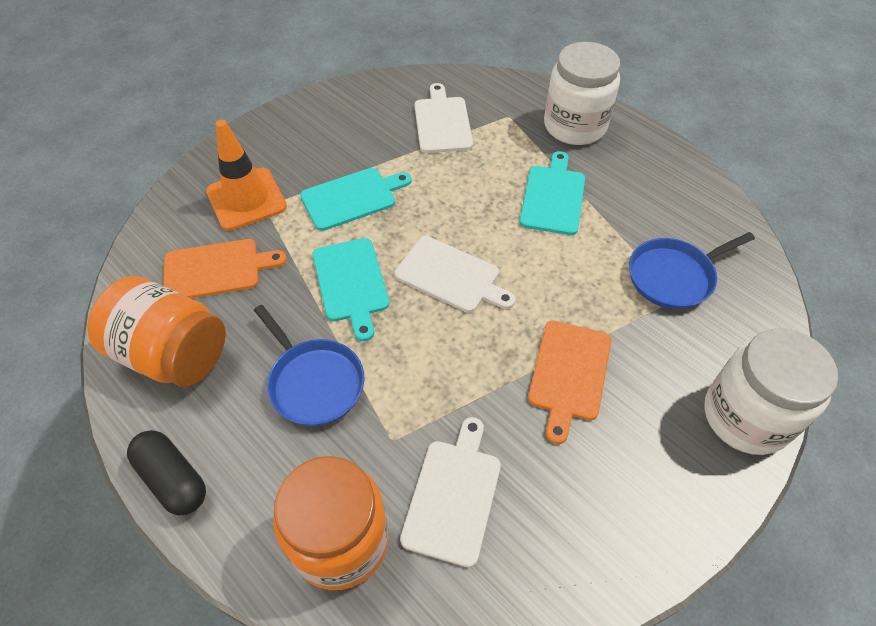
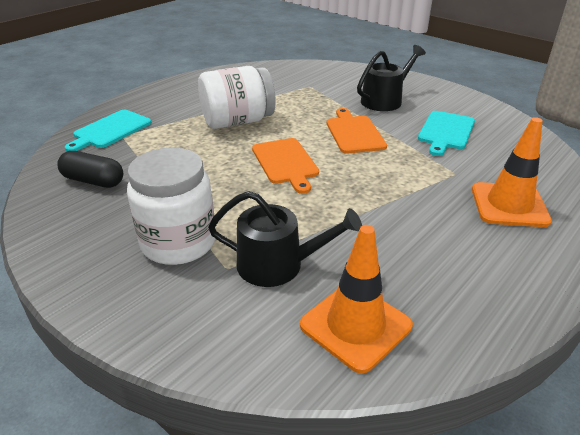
black watering can: 0 -> 2
blue pan: 2 -> 0
orange jar: 2 -> 0
orange traffic cone: 1 -> 2
turquoise cutting board: 3 -> 2
white cutting board: 3 -> 0

